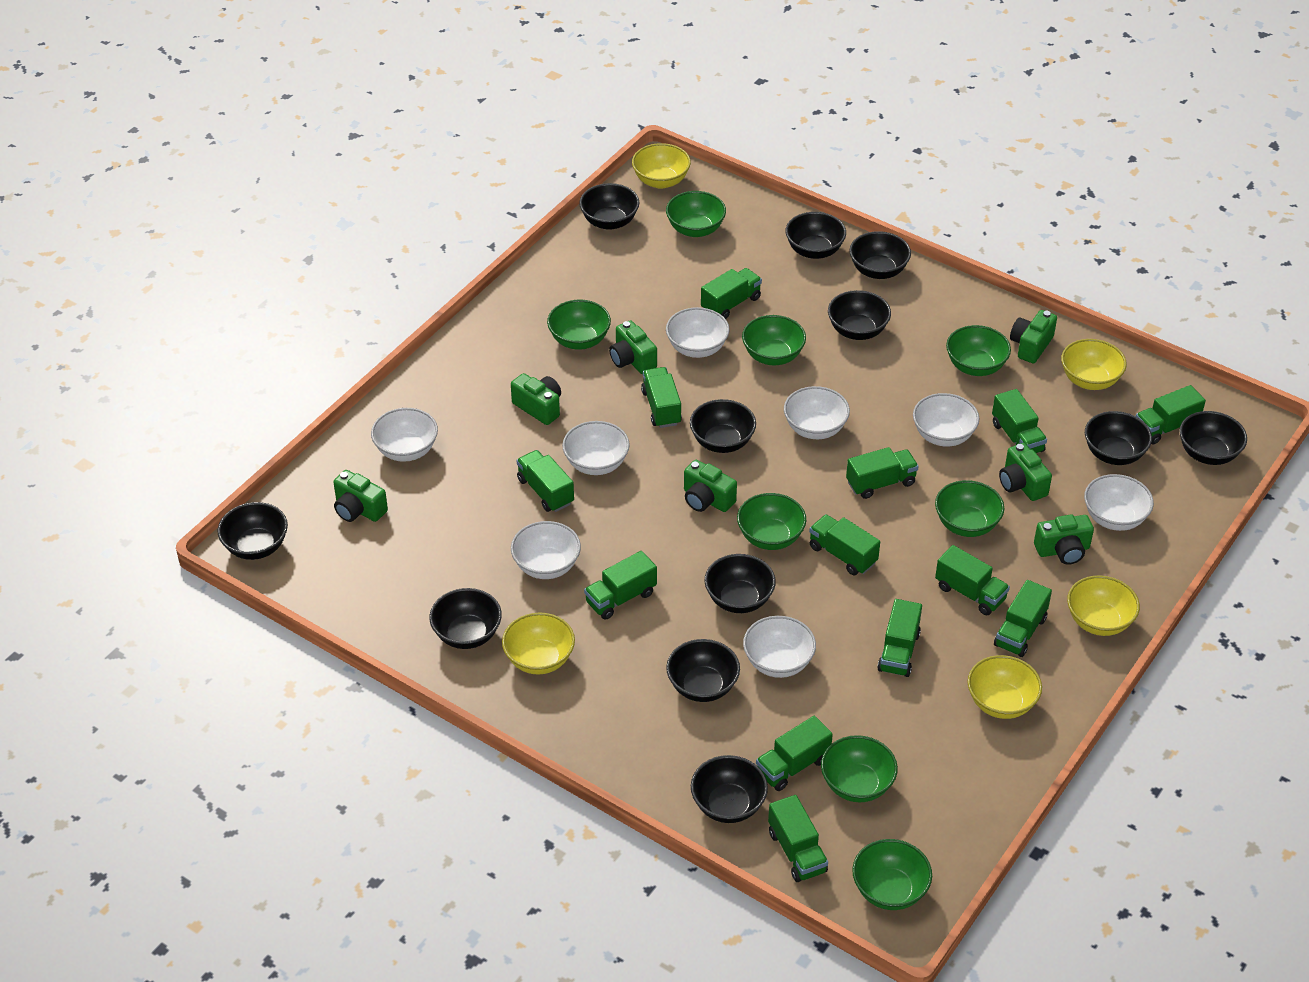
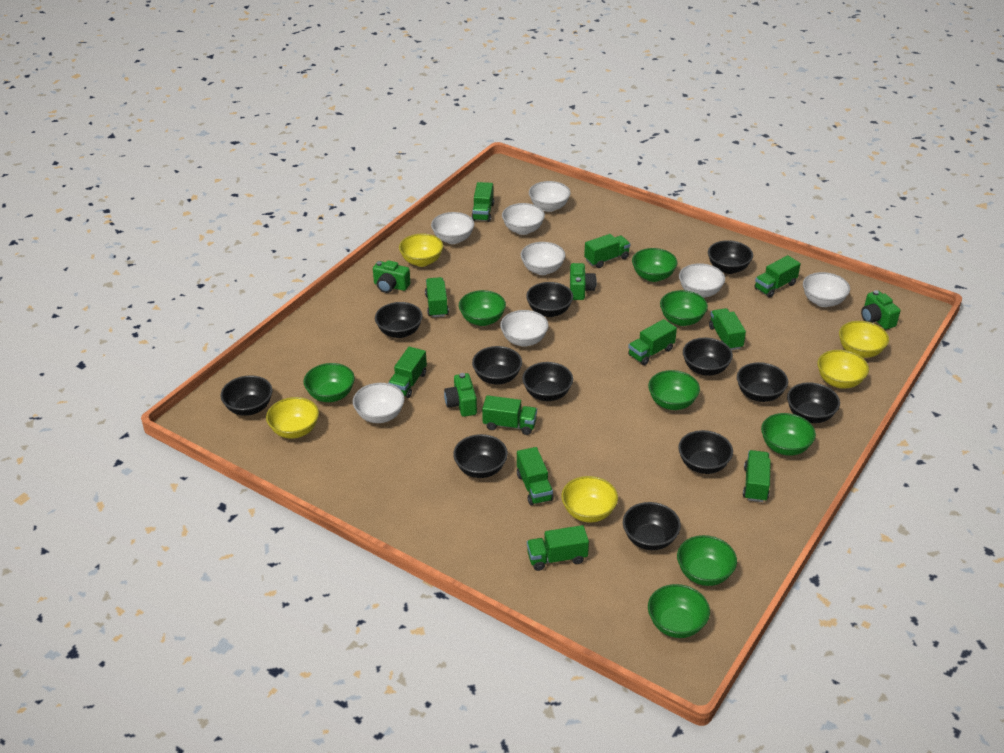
green camera: 7 -> 4
green truck: 13 -> 11

